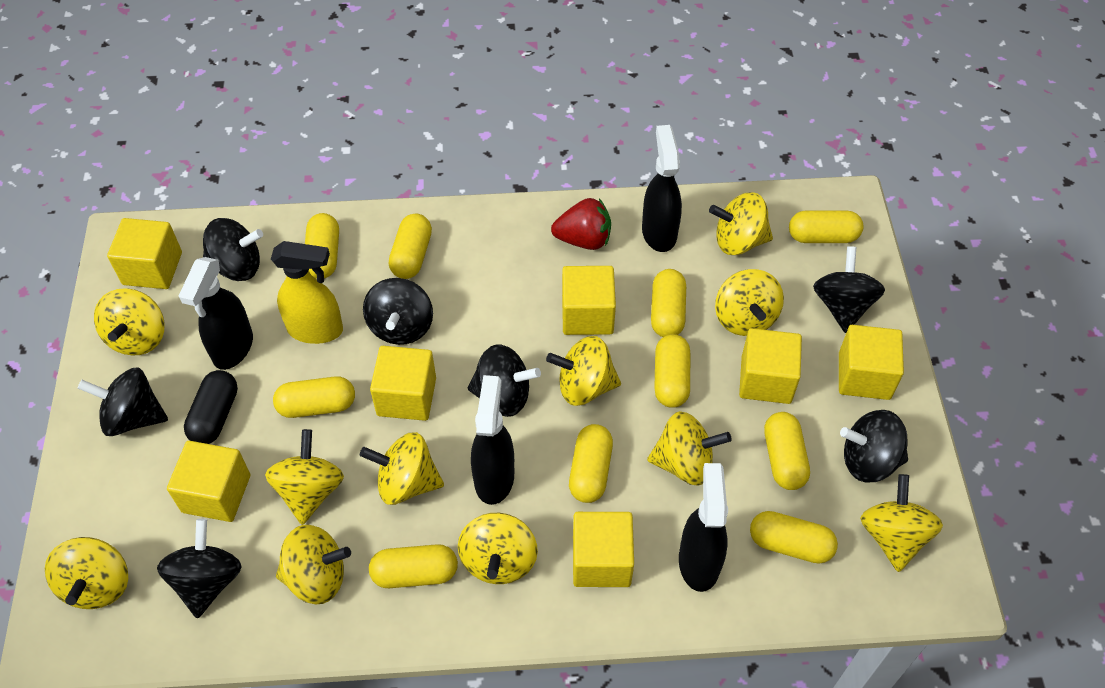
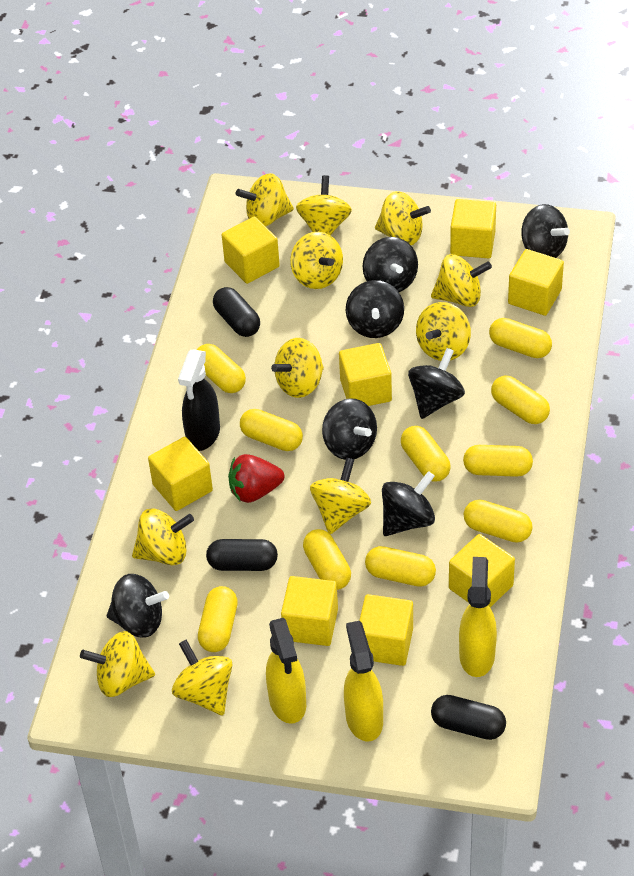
black capsule: 1 -> 3
black spray bottle: 4 -> 1
yellow cube: 7 -> 8
yellow spray bottle: 1 -> 3

